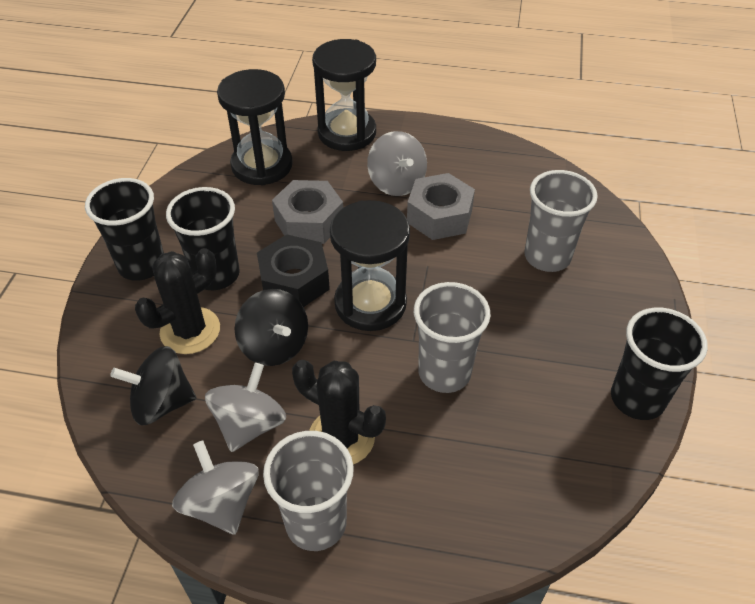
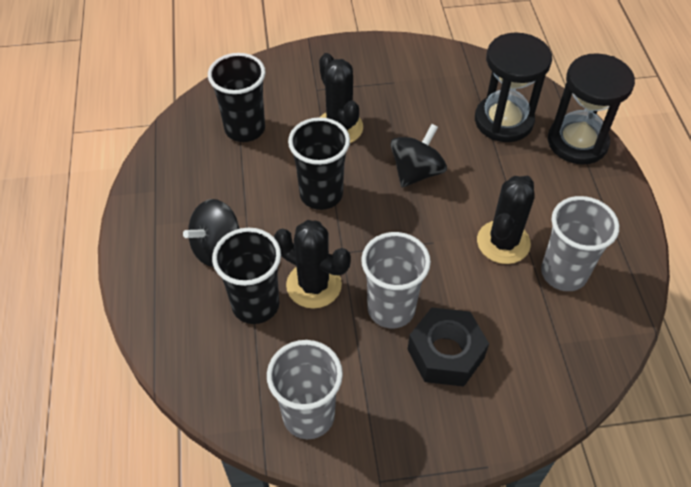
black cactus: 2 -> 3
black hourglass: 3 -> 2
grey nut: 2 -> 0
grey spinning top: 3 -> 0

